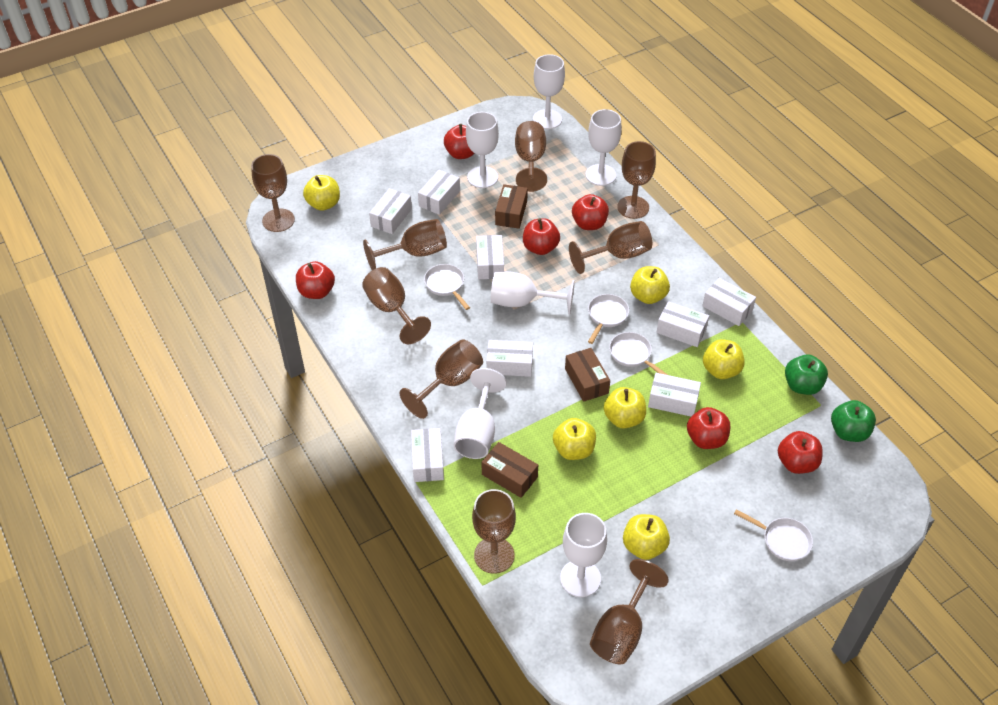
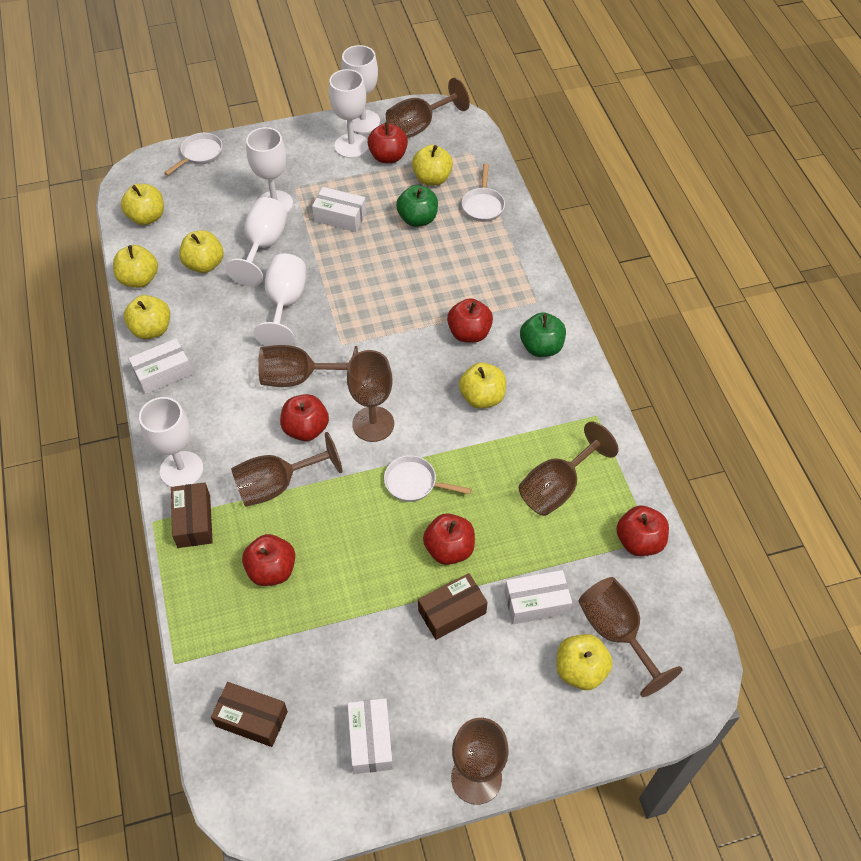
brown goblet: 9 -> 7
white box: 8 -> 4
white pan: 4 -> 3
yellow apple: 6 -> 7

